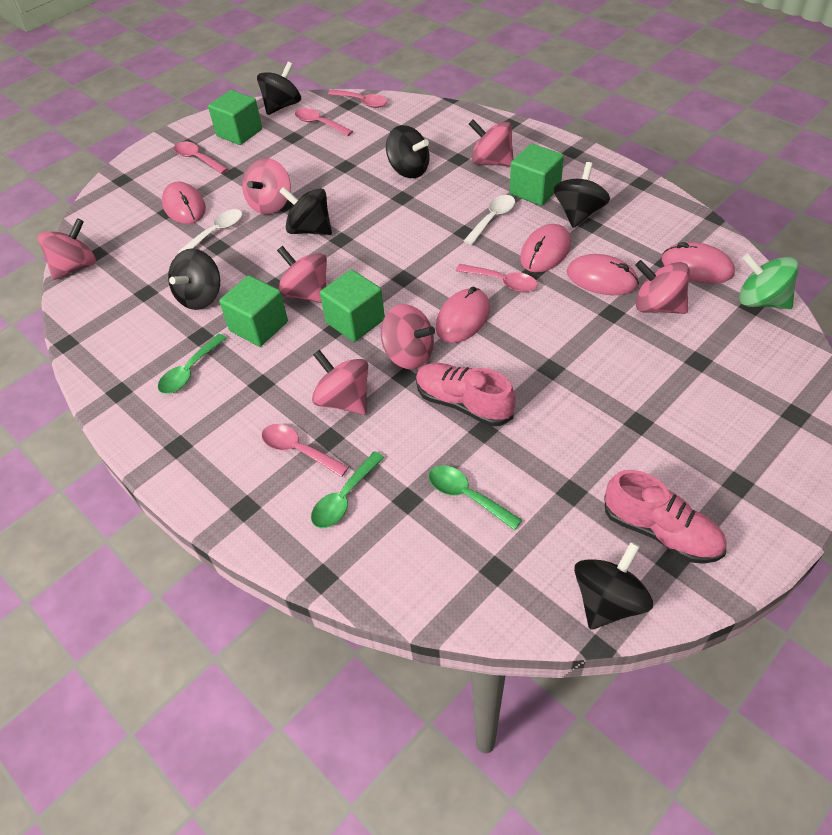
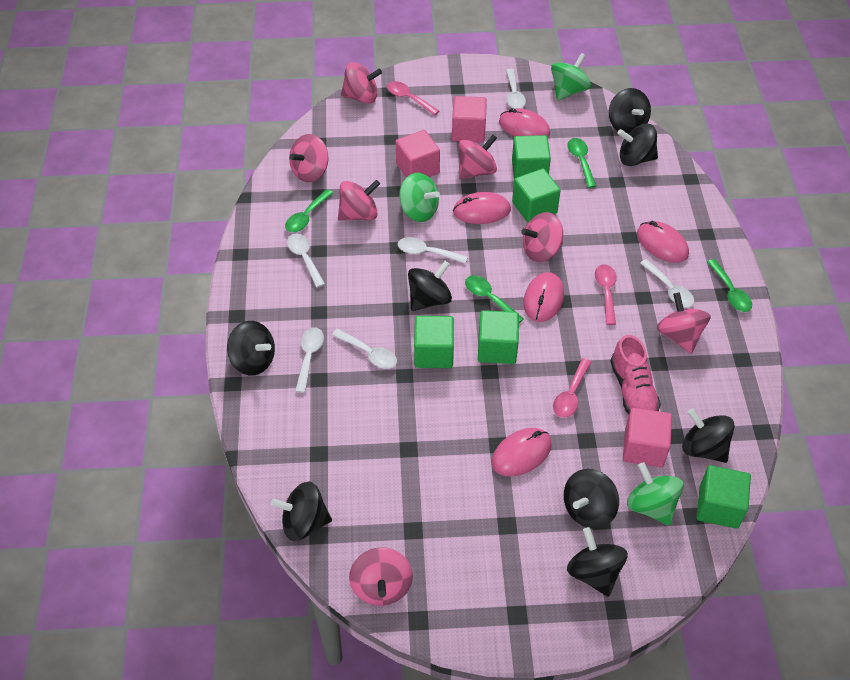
black spinning top: 6 -> 8
green cube: 4 -> 5
green spinning top: 1 -> 3
green spoon: 3 -> 4
pink cube: 0 -> 3
pink shoe: 2 -> 1
pink spoon: 5 -> 3
white spoon: 2 -> 6

